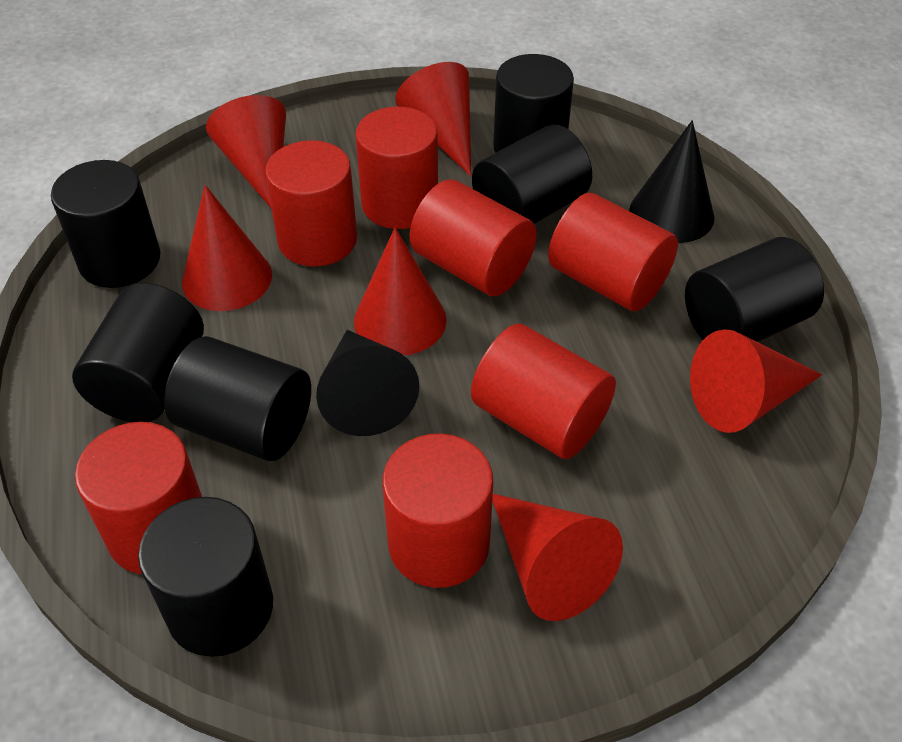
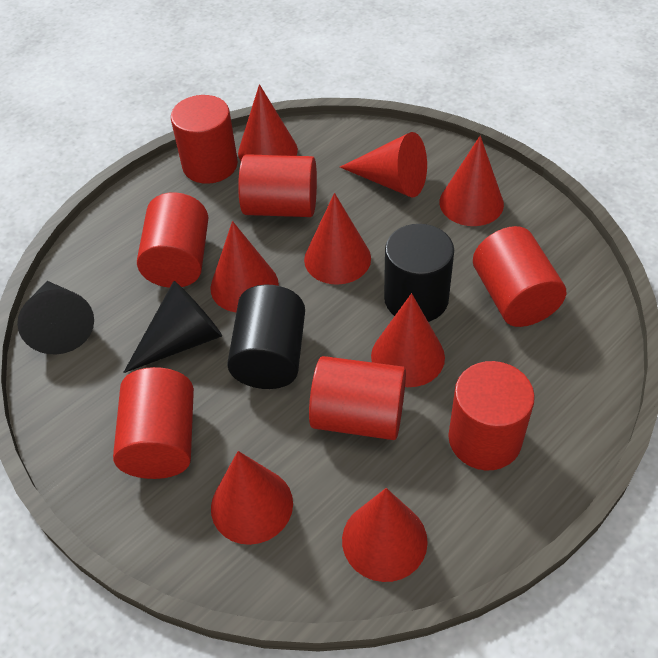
black cylinder: 7 -> 2
red cone: 6 -> 8

